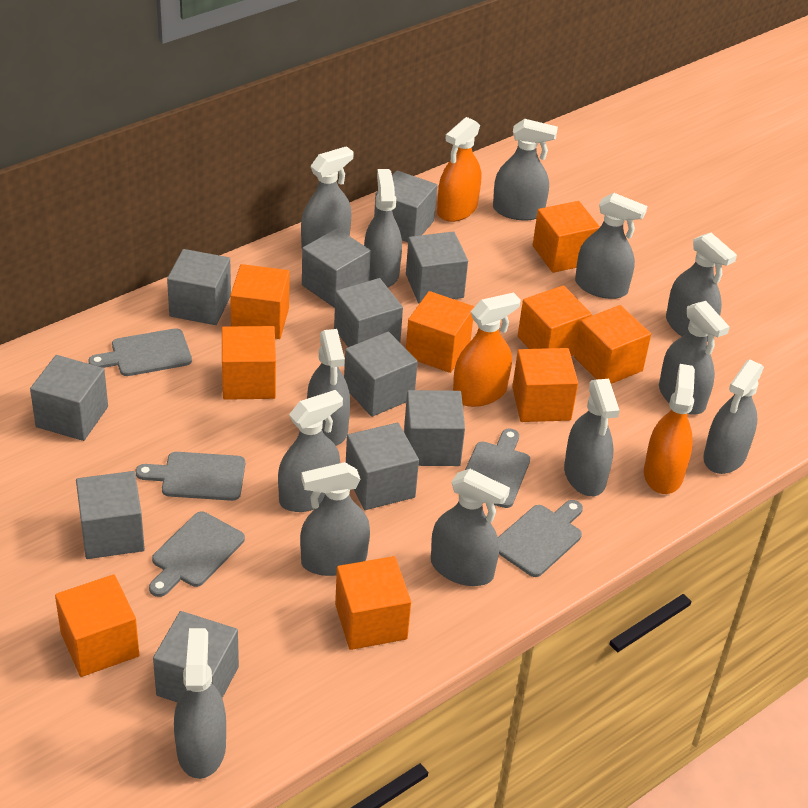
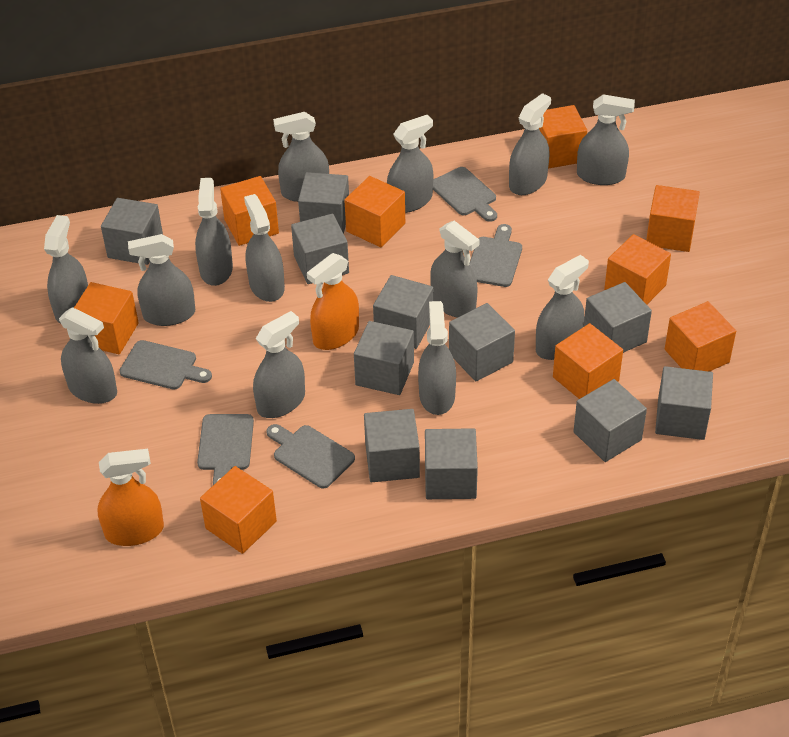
orange spray bottle: 3 -> 2

